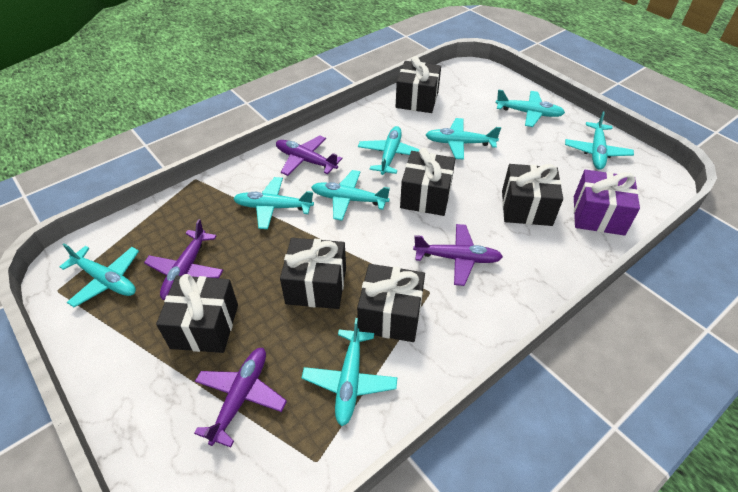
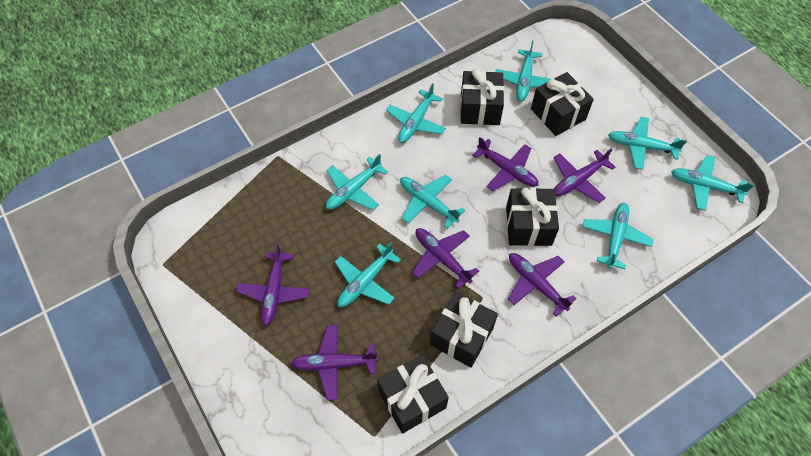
black gift: 6 -> 5
purple gift: 1 -> 0
purple plane: 4 -> 6

